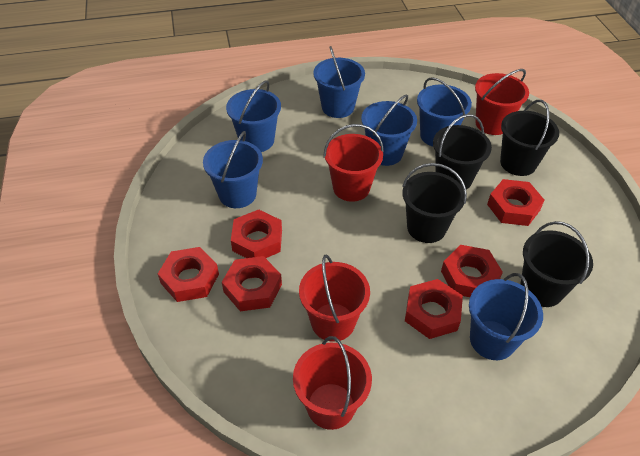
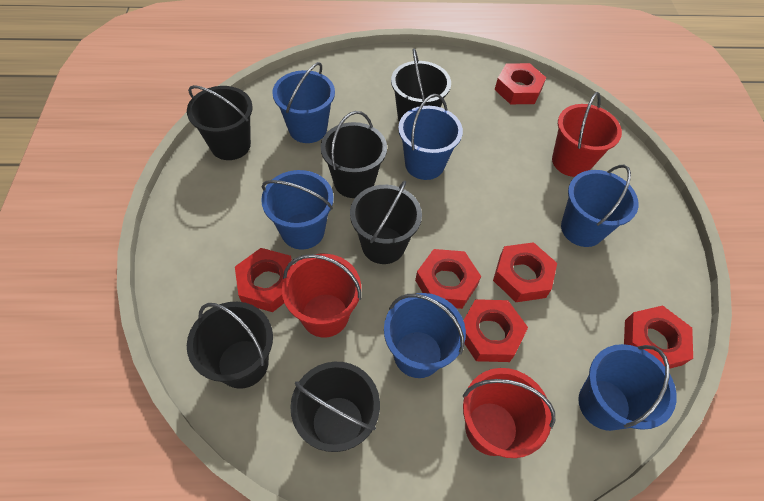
black bucket: 4 -> 6
red bucket: 4 -> 3

